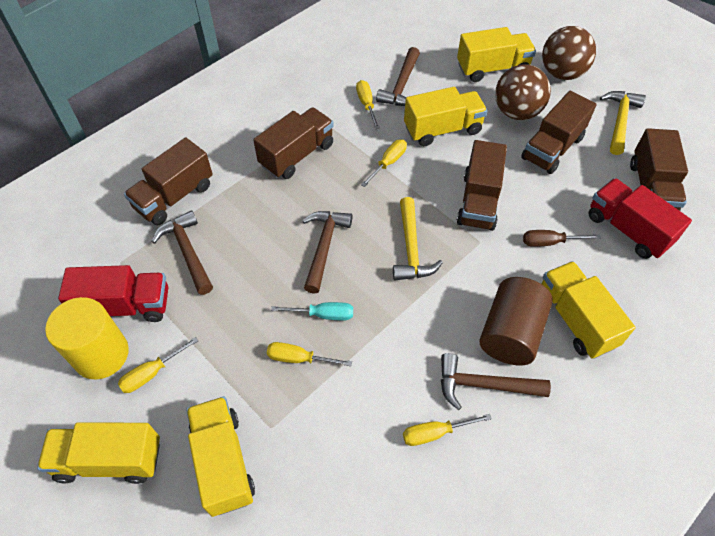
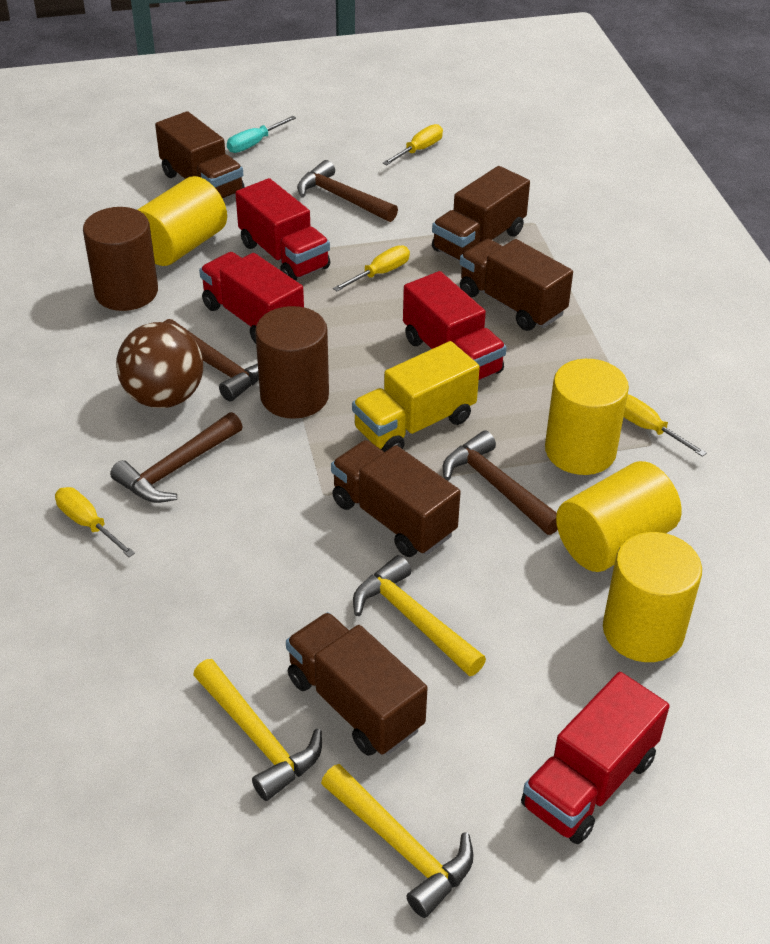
brown ball: 2 -> 1
brown cylinder: 1 -> 2
brown screwdriver: 1 -> 0
red truck: 2 -> 4
yellow cylinder: 1 -> 4
yellow hammer: 2 -> 3
yellow screwdriver: 5 -> 4
yellow truck: 5 -> 1

